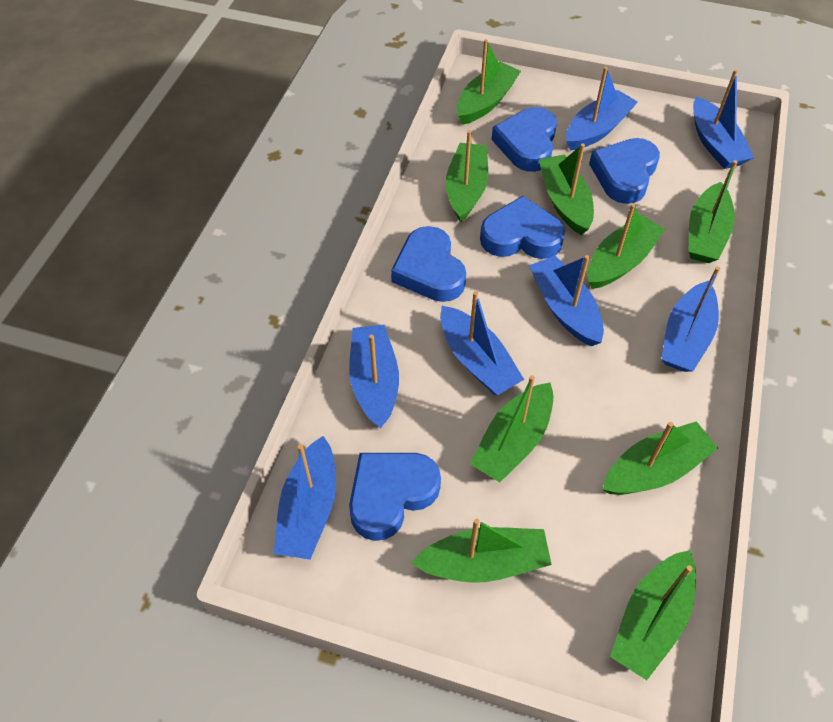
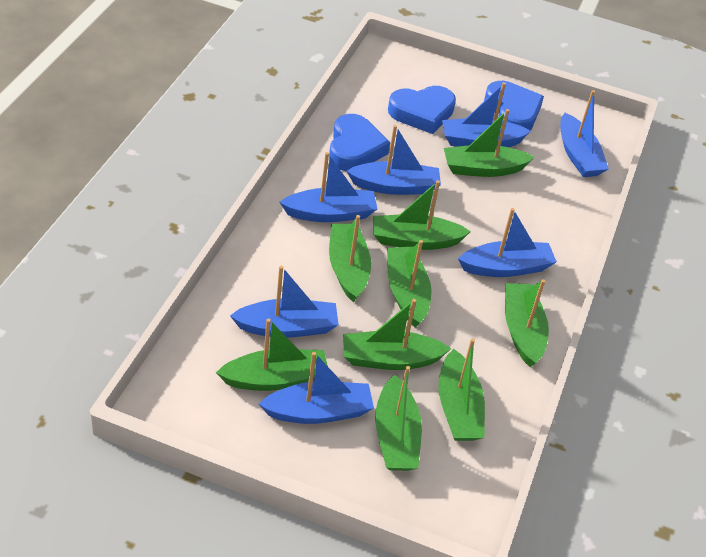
blue heart: 5 -> 3

